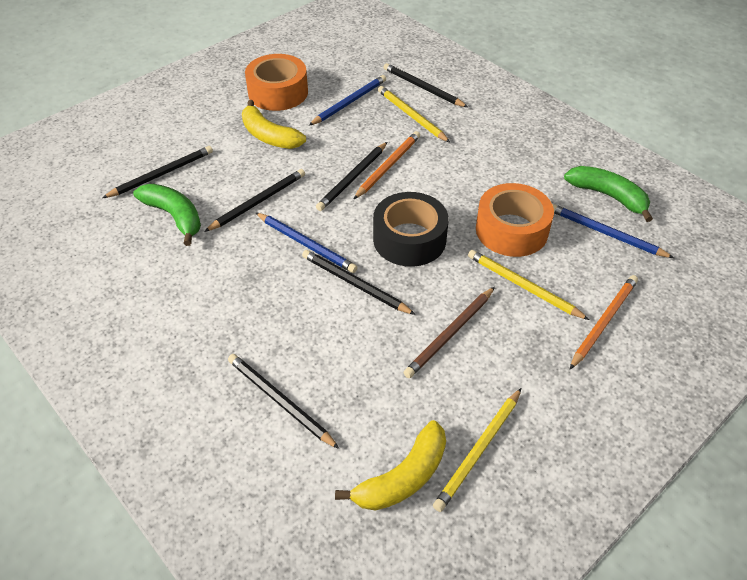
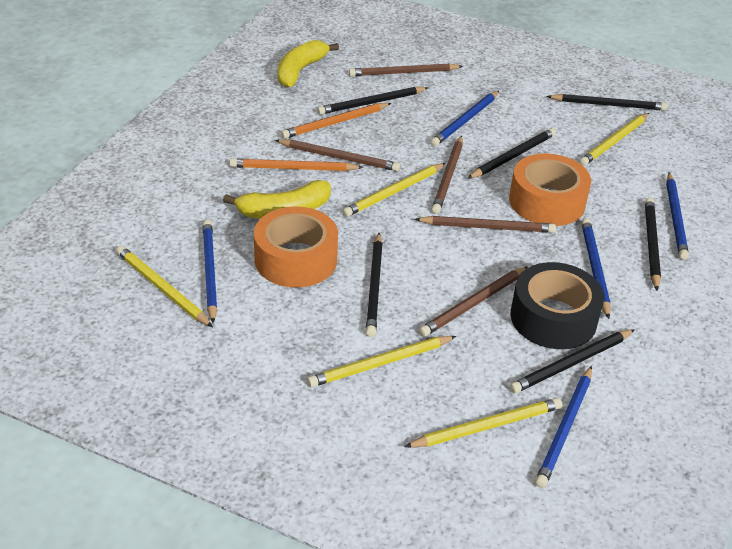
blue pencil: 3 -> 5
brown pencil: 1 -> 5
green banana: 2 -> 0
yellow pencil: 3 -> 5

